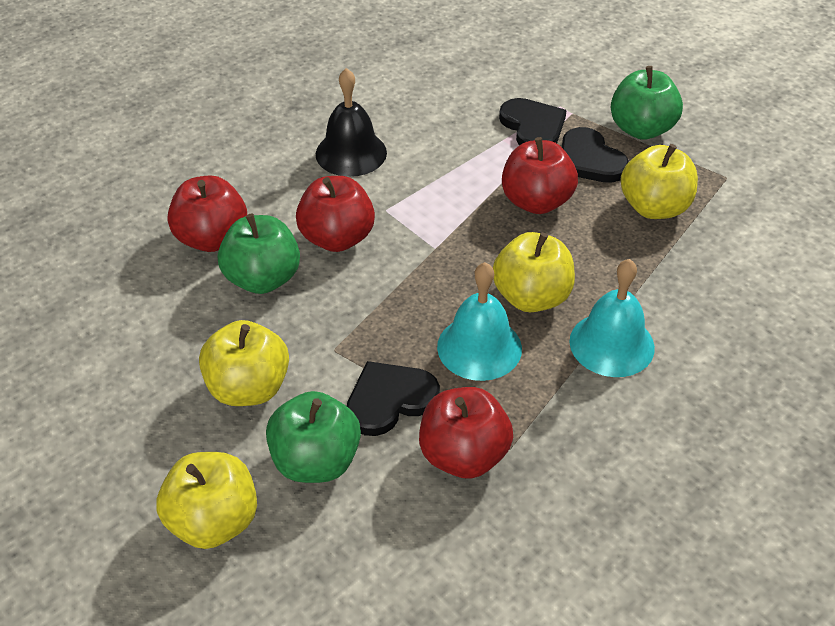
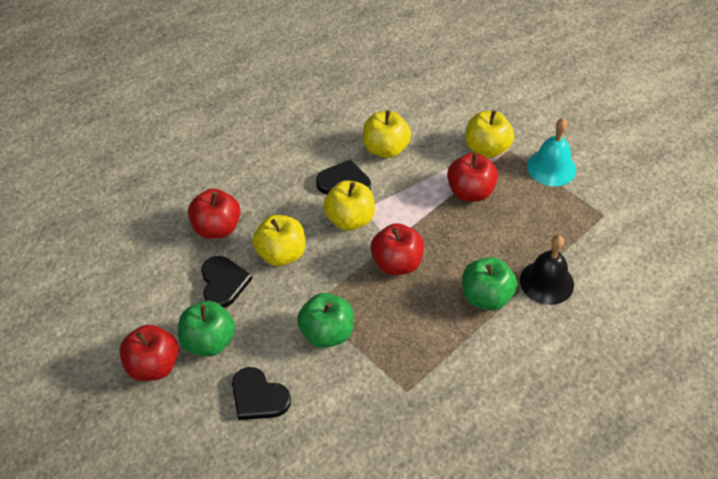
turquoise bell: 2 -> 1

